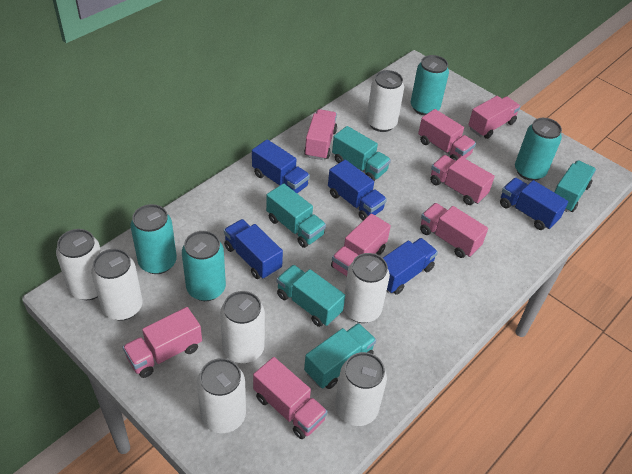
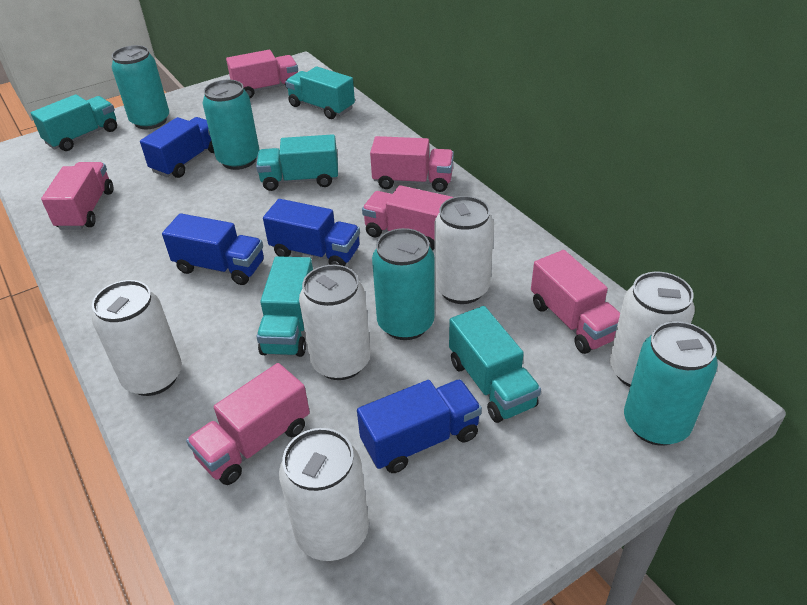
blue truck: 5 -> 4
pink truck: 8 -> 6
white can: 7 -> 5

